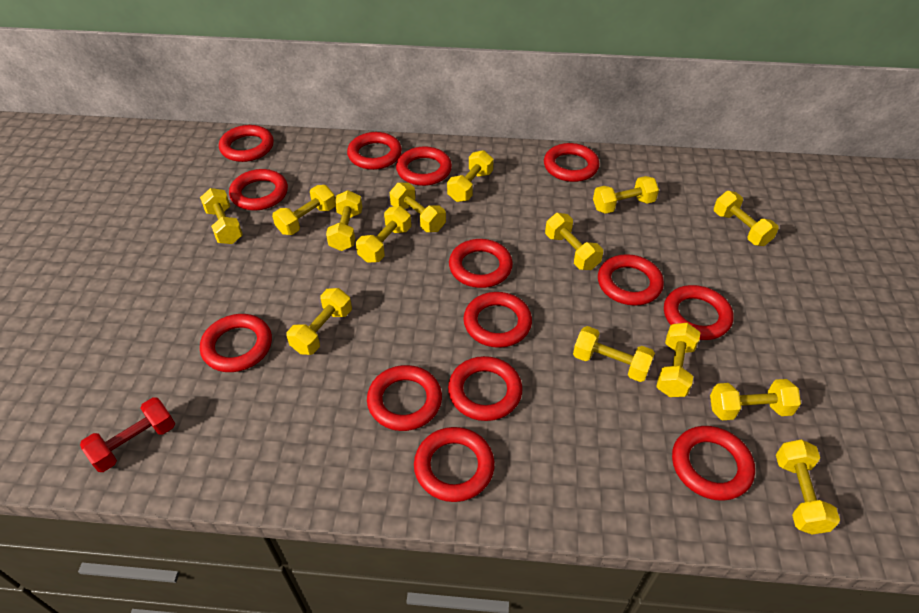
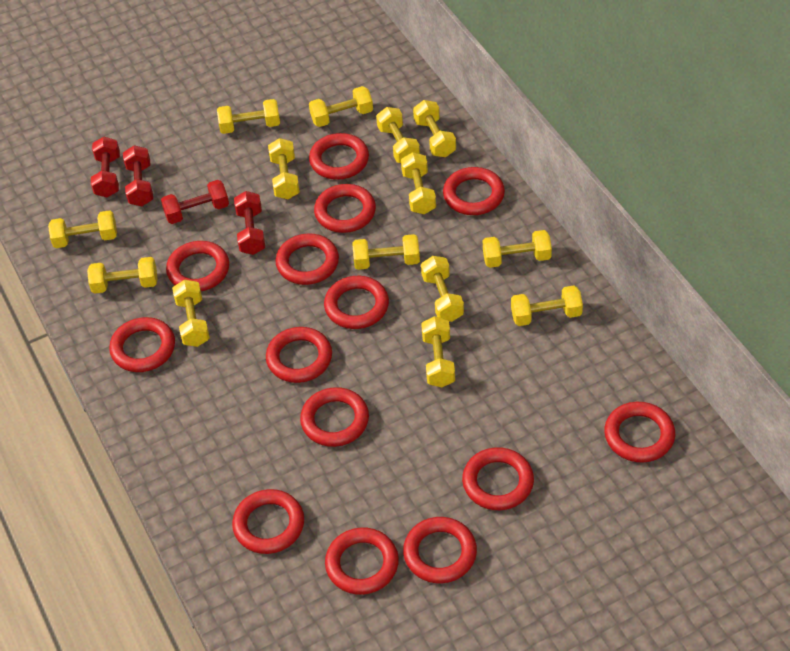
red dumbbell: 1 -> 4

